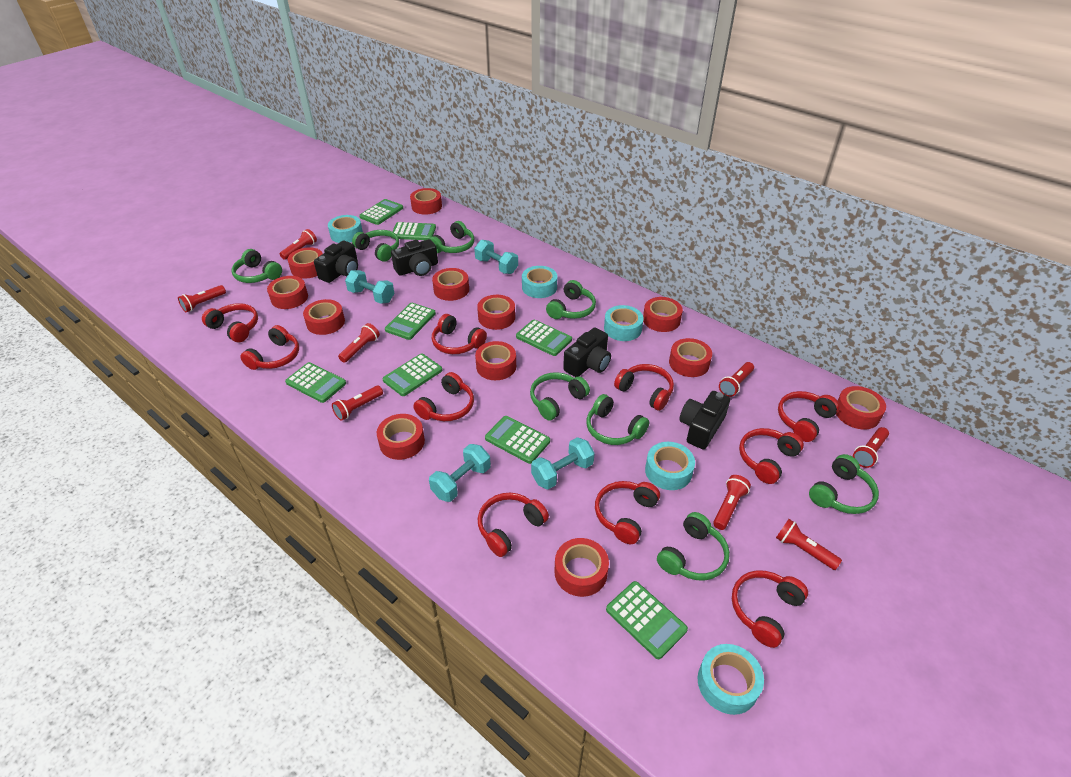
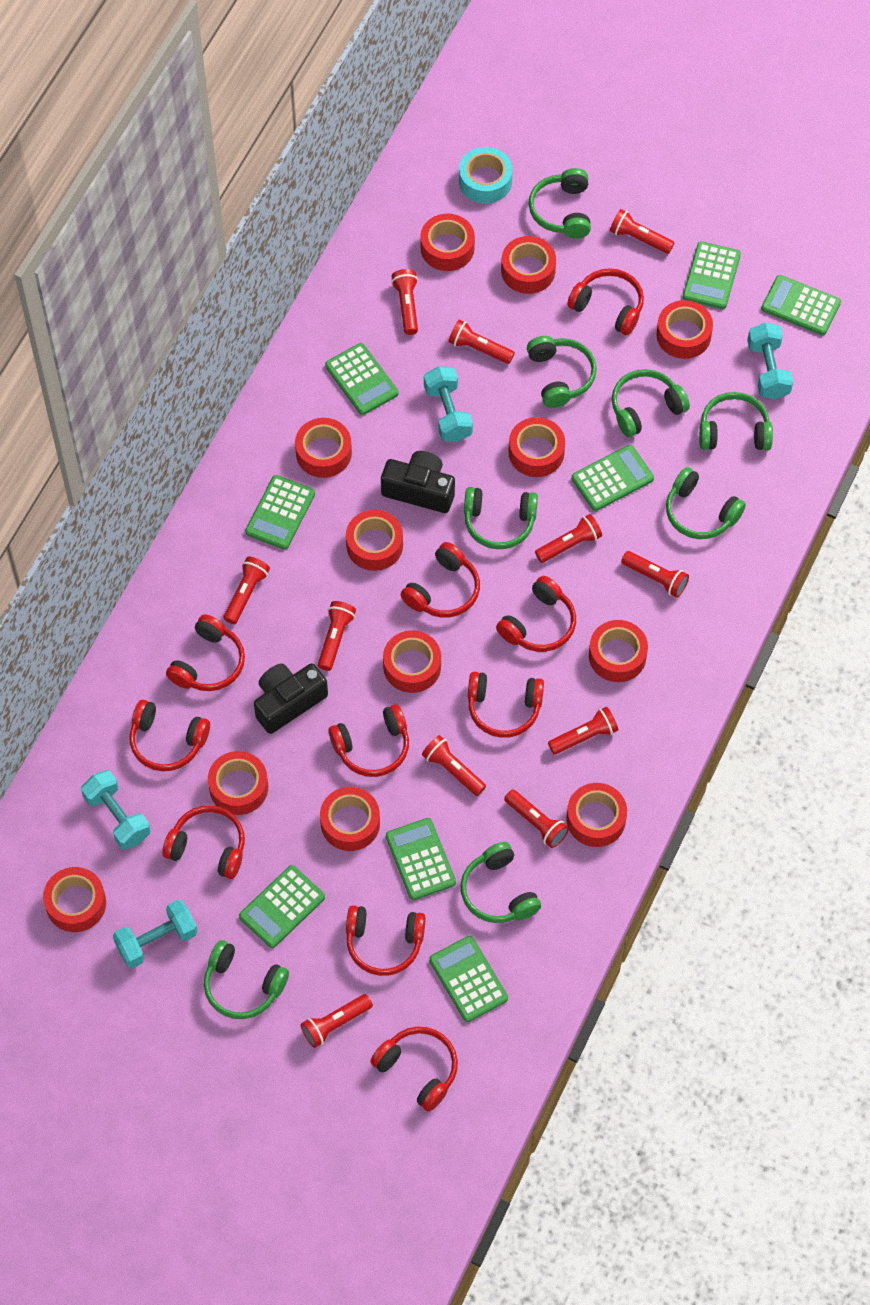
black camera: 4 -> 2
red flashlight: 8 -> 11
turquoise tape: 5 -> 1

